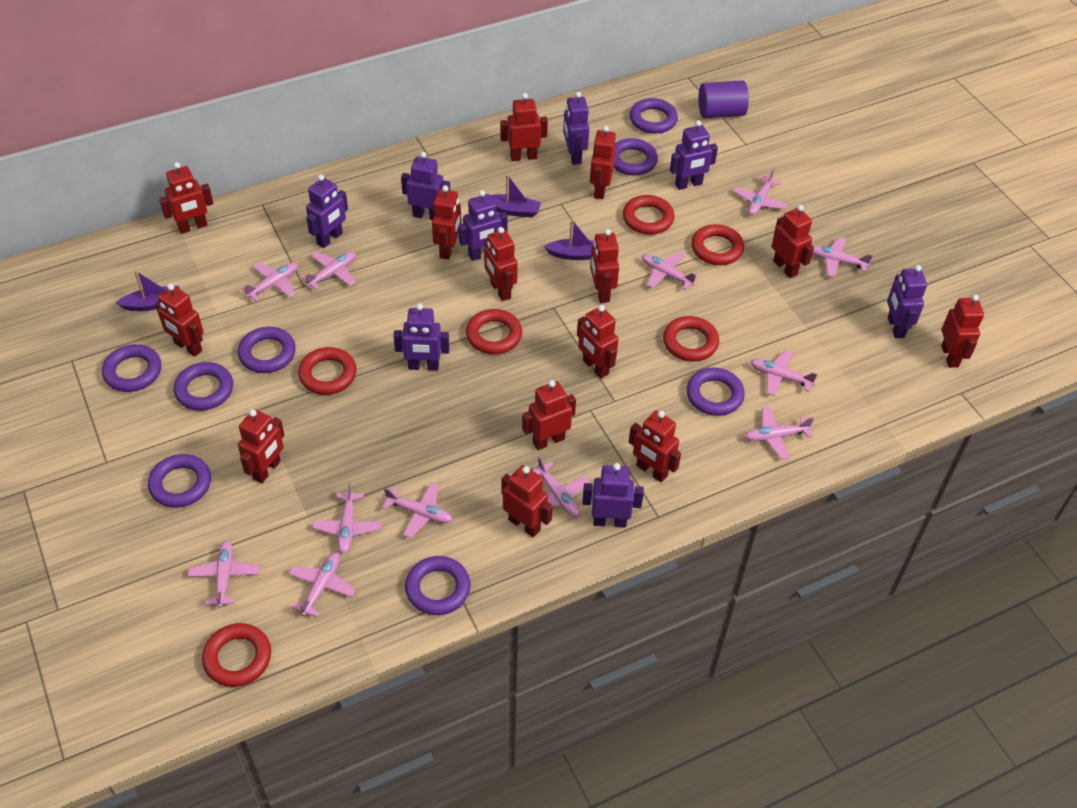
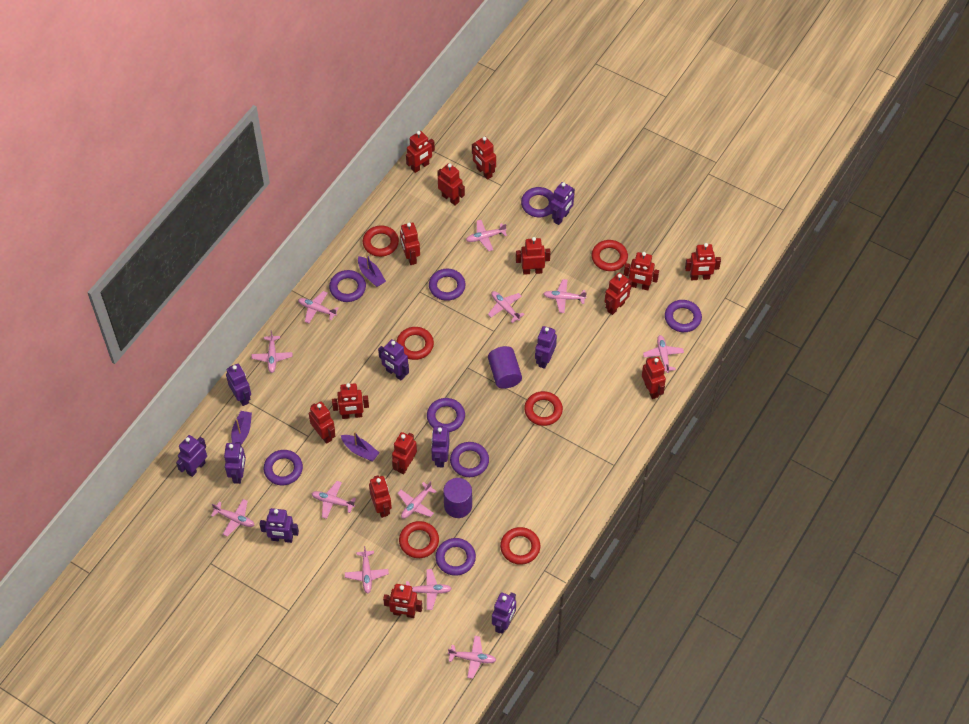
purple cylinder: 1 -> 2
purple robot: 8 -> 9

